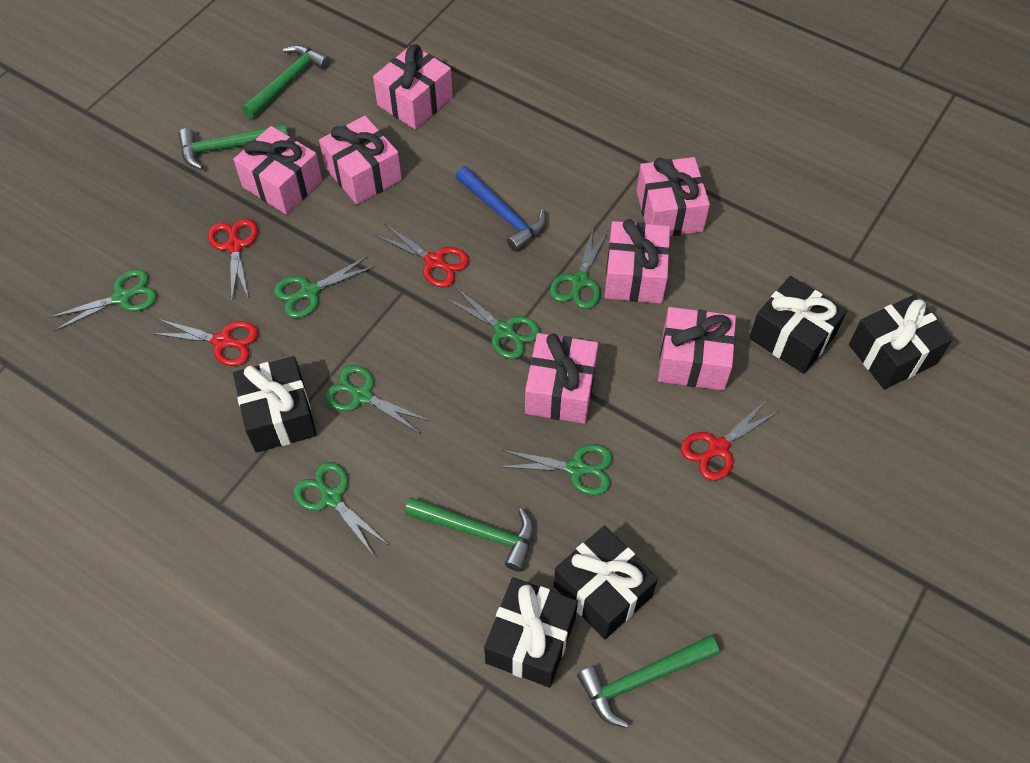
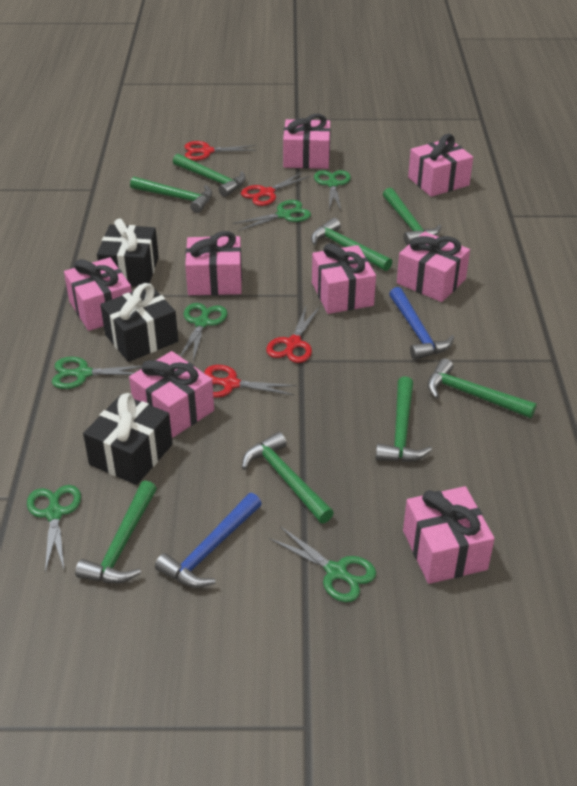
black gift: 5 -> 3
blue hammer: 1 -> 2
green hammer: 4 -> 8
green scissors: 7 -> 6
pink gift: 7 -> 8

